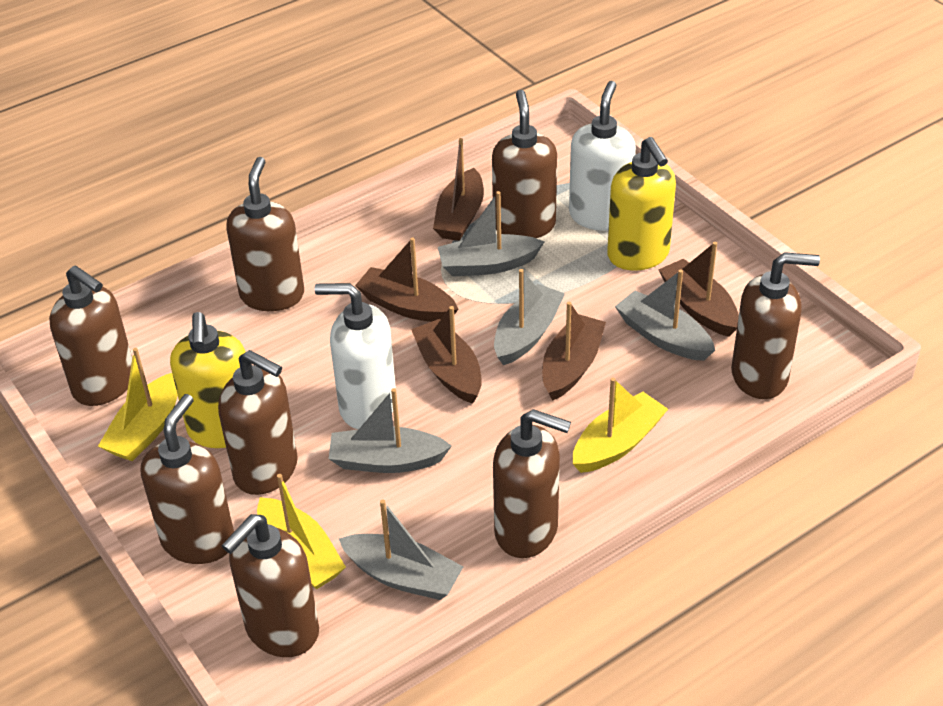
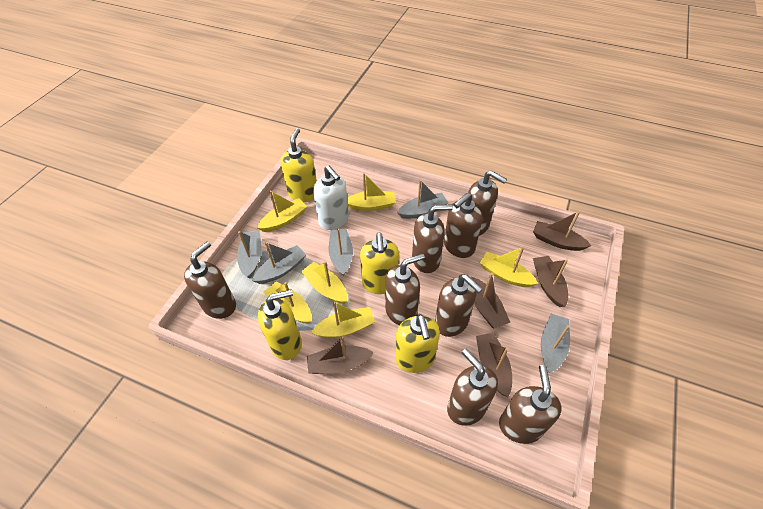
white soap dispenser: 2 -> 1
yellow boat: 3 -> 6
yellow soap dispenser: 2 -> 4

